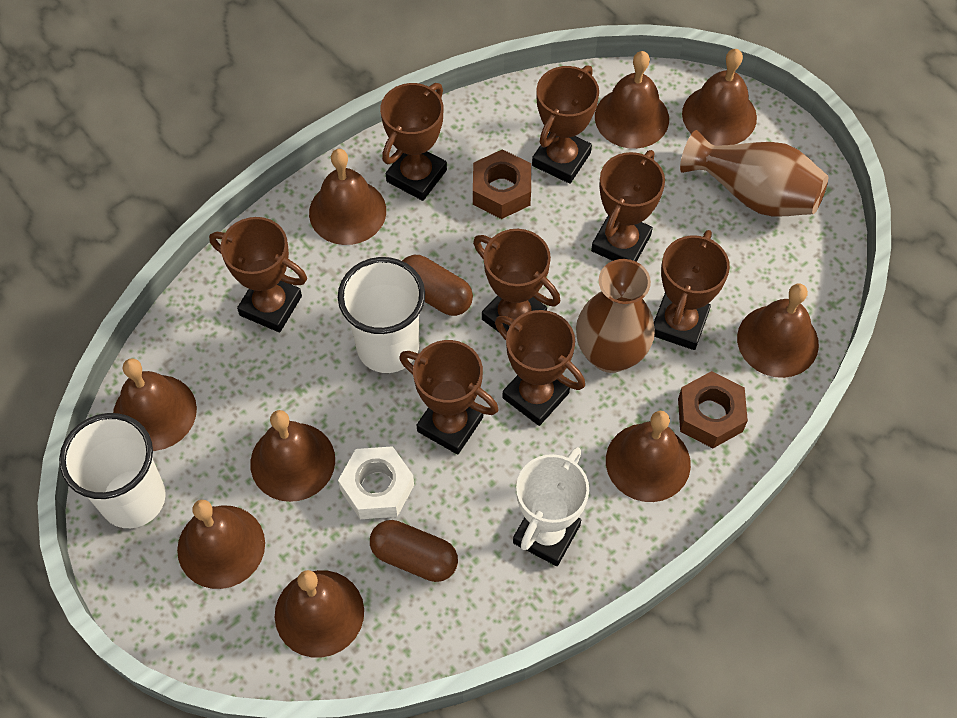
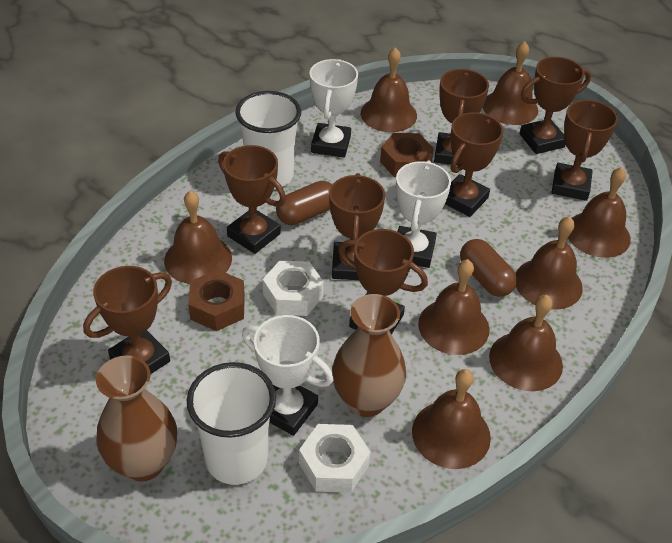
brown bell: 9 -> 8
white nut: 1 -> 2
white trophy: 1 -> 3

